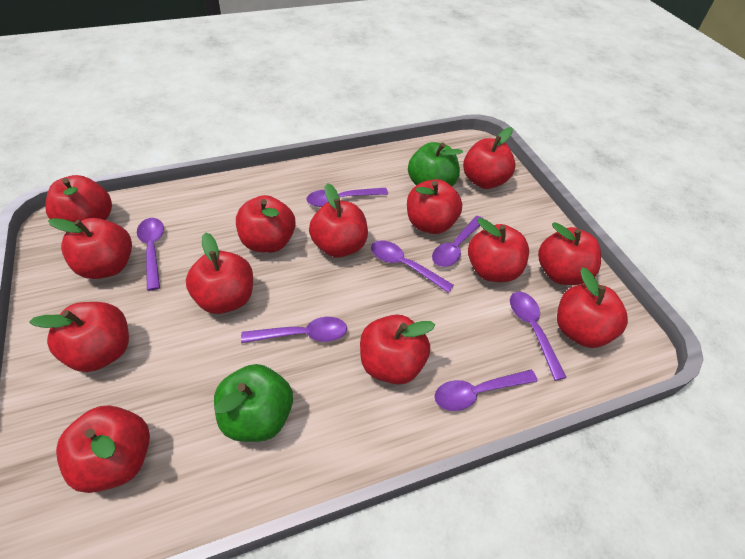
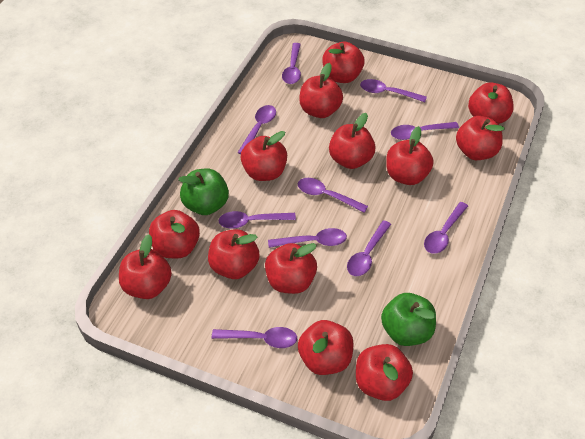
purple spoon: 7 -> 10

